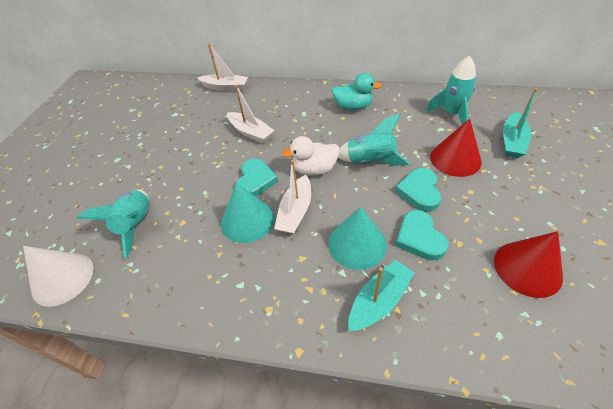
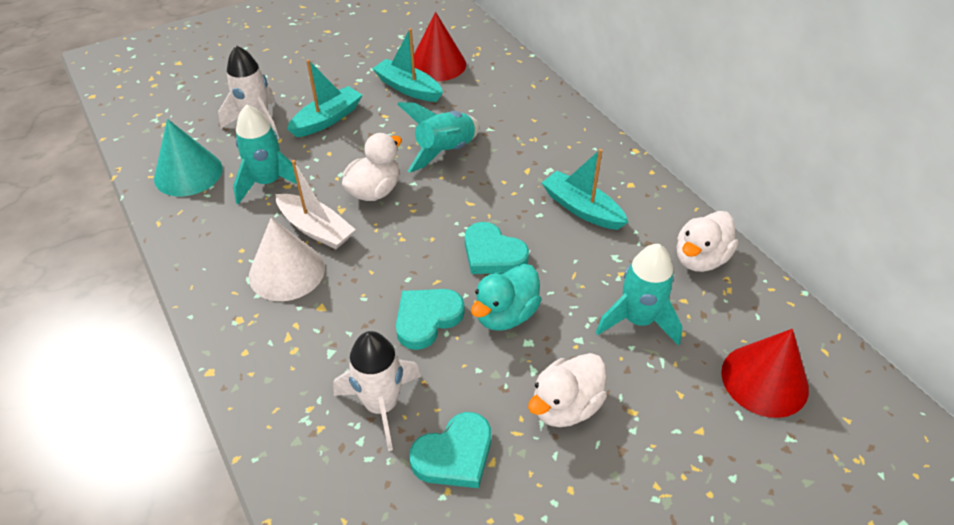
turquoise boat: 2 -> 3
turquoise cone: 2 -> 1
white boat: 3 -> 1
white duck: 1 -> 3
white rocket: 0 -> 2

